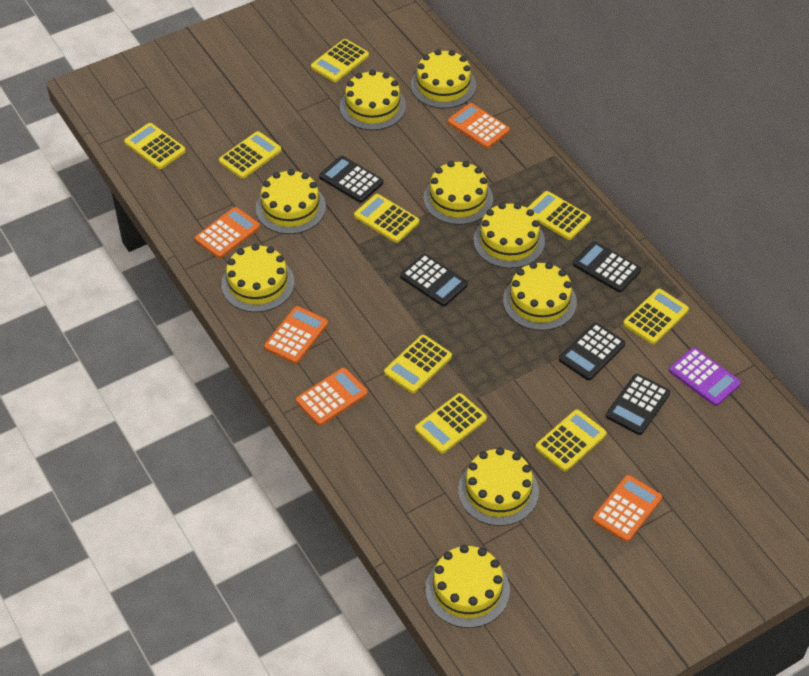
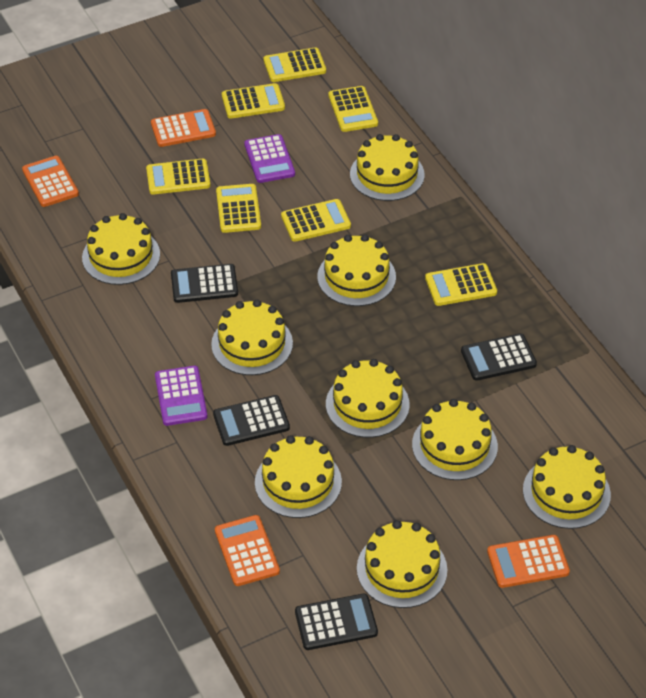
black calculator: 5 -> 4
orange calculator: 5 -> 4
purple calculator: 1 -> 2
yellow calculator: 9 -> 7

